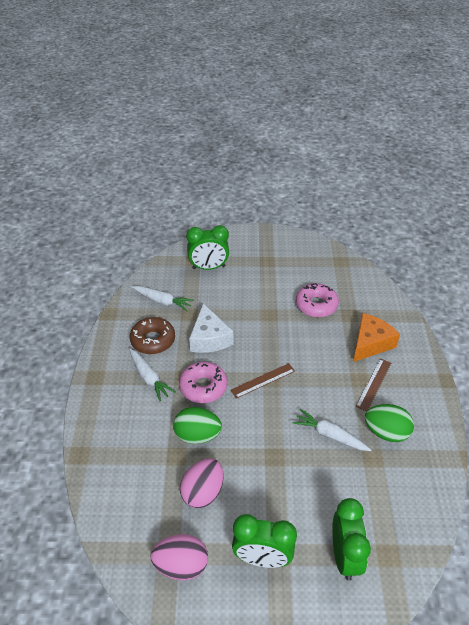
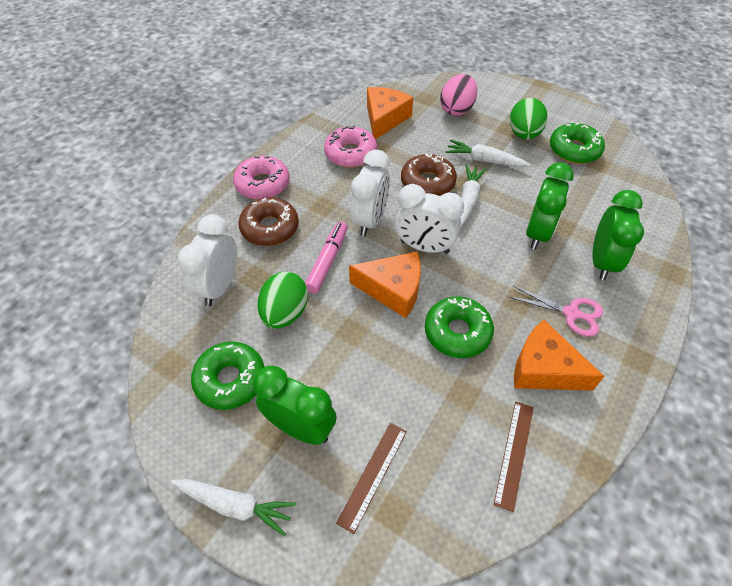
brown donut: 1 -> 2
green donut: 0 -> 3
orange cheese: 1 -> 3
pink egg: 2 -> 1
pink marker: 0 -> 1
pink scissors: 0 -> 1
white cheese: 1 -> 0
white clock: 0 -> 3

